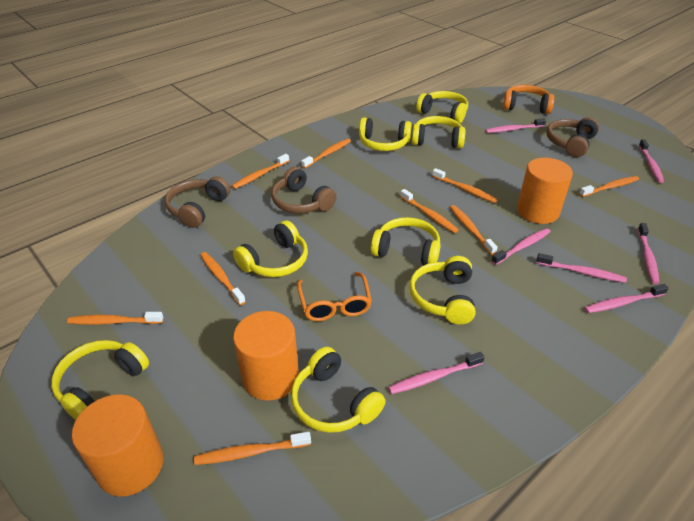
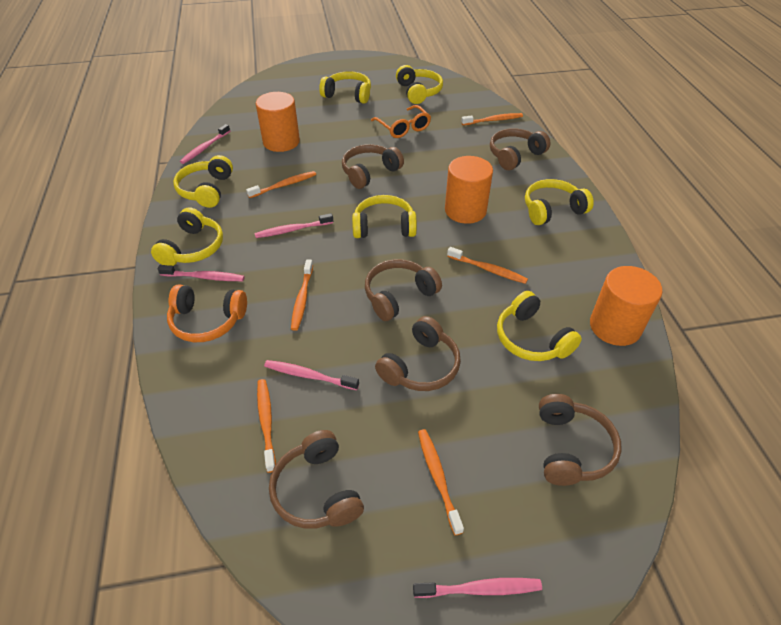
brown headphones: 3 -> 6
orange toothbrush: 9 -> 6
pink toothbrush: 7 -> 5
yellow headphones: 8 -> 7

